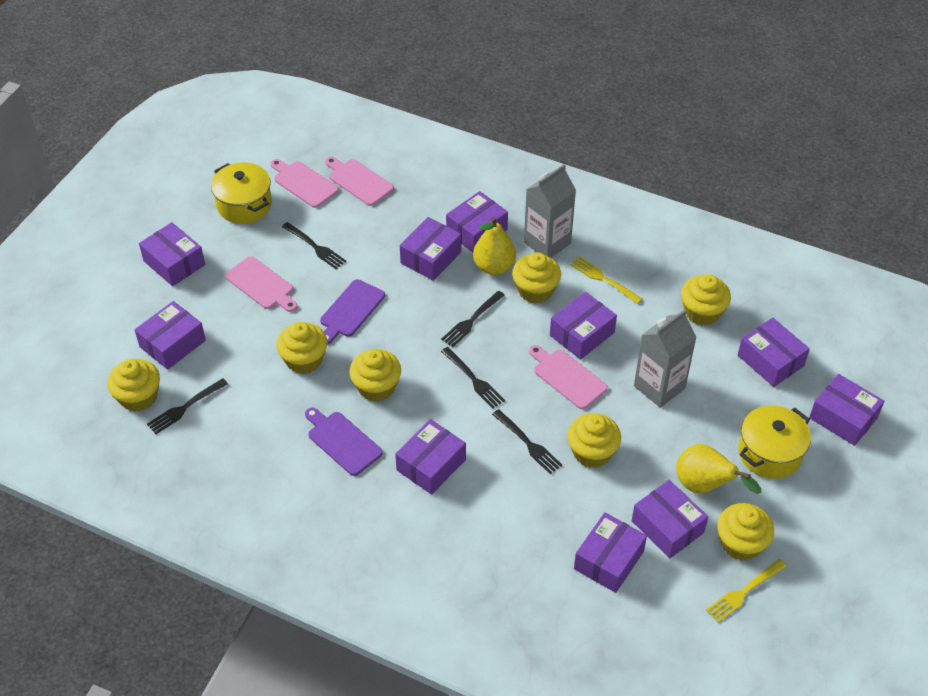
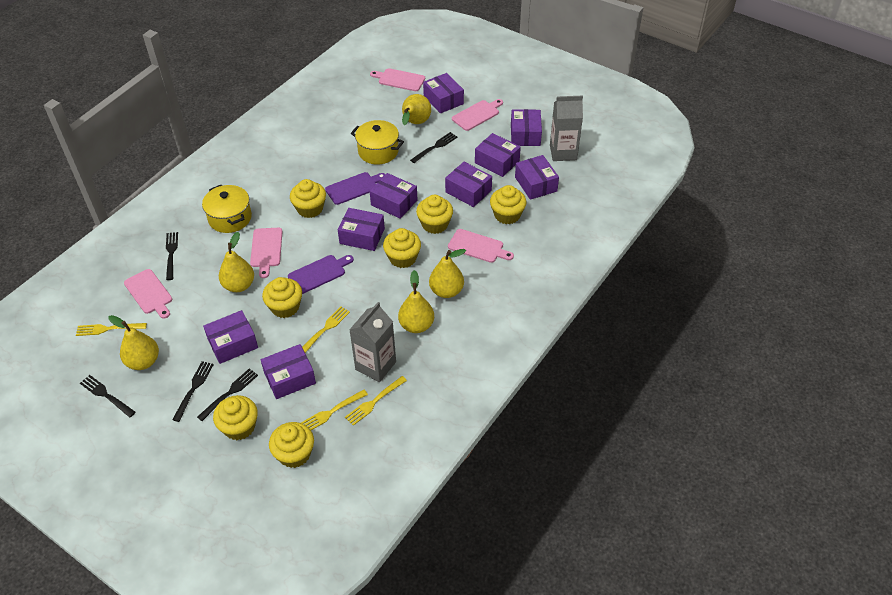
pink cutting board: 4 -> 5
purple box: 10 -> 9
yellow fork: 2 -> 4
yellow pear: 2 -> 5

